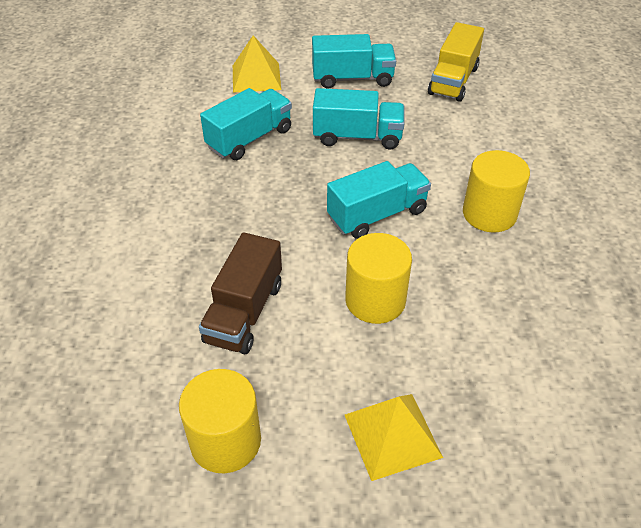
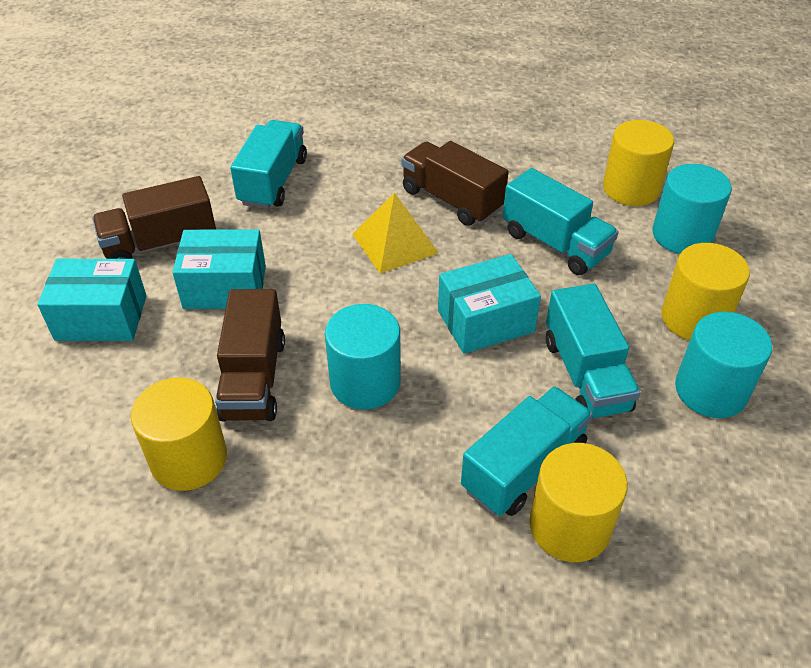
brown truck: 1 -> 3
turquoise box: 0 -> 3
turquoise cylinder: 0 -> 3
yellow cylinder: 3 -> 4
yellow pyramid: 2 -> 1
yellow truck: 1 -> 0

